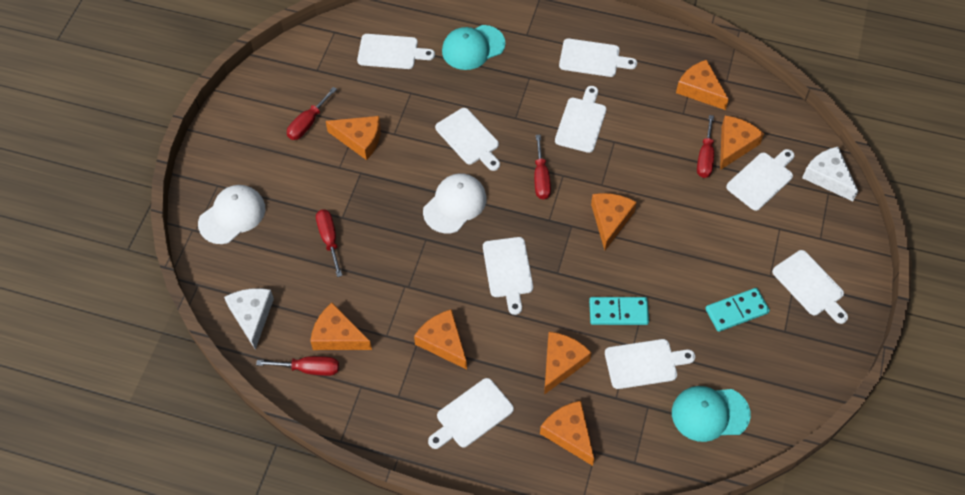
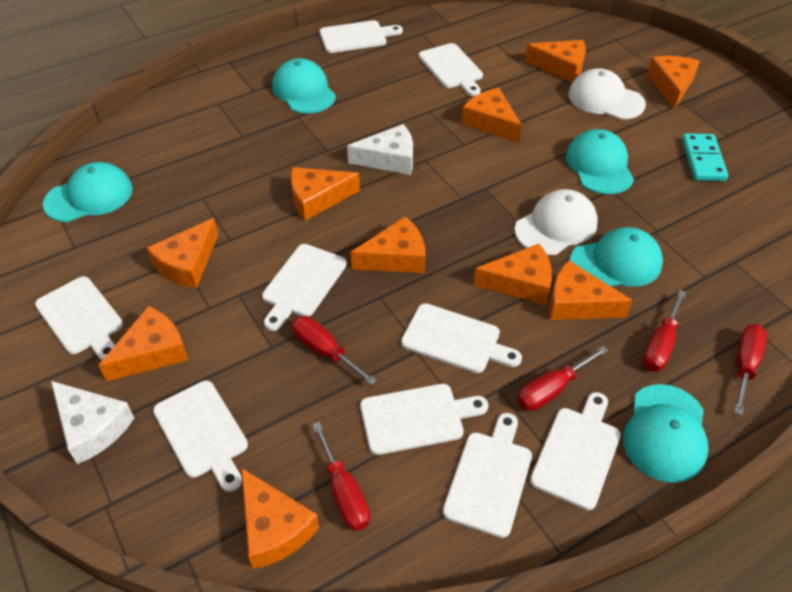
orange cheese: 8 -> 10
turquoise cap: 2 -> 5
turquoise domino: 2 -> 1

